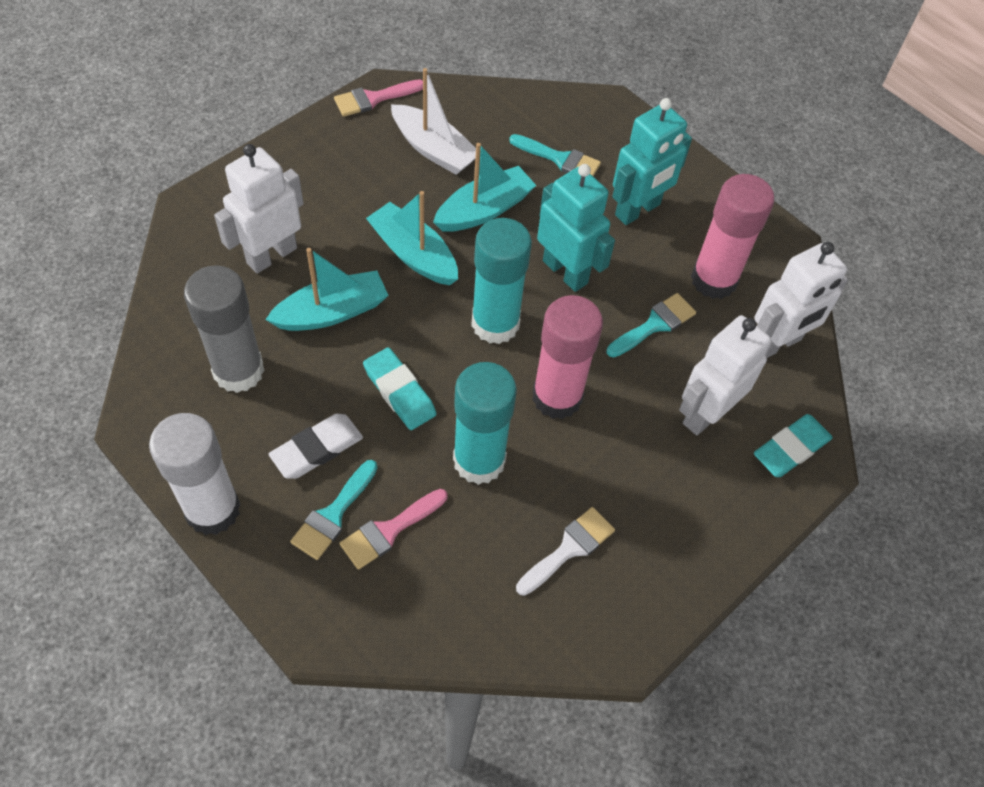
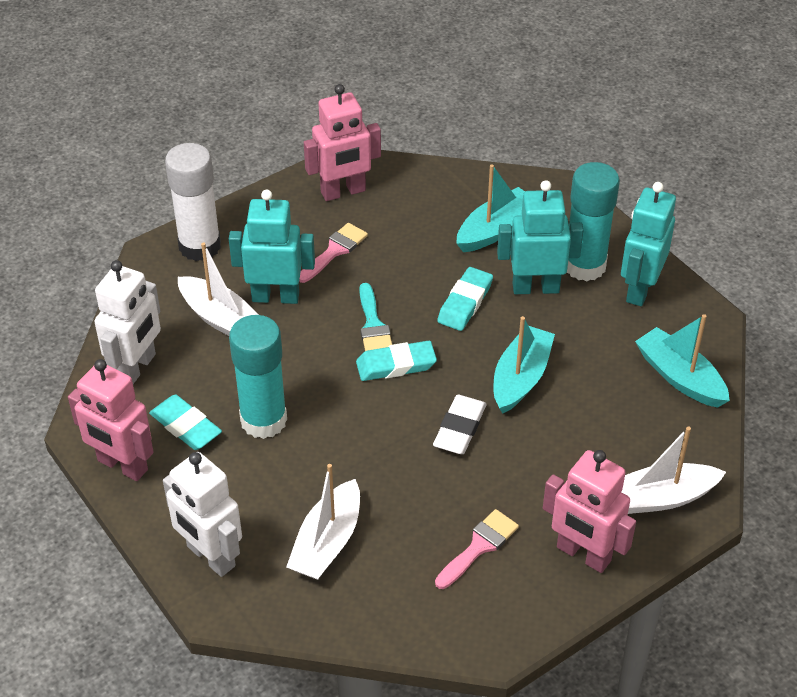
grey glue stick: 1 -> 0
pink glue stick: 2 -> 0
pink robot: 0 -> 3
turquoise brush: 3 -> 1
turquoise eraser: 2 -> 3
turquoise robot: 2 -> 3
white boat: 1 -> 3
white brush: 1 -> 0
white robot: 3 -> 2

